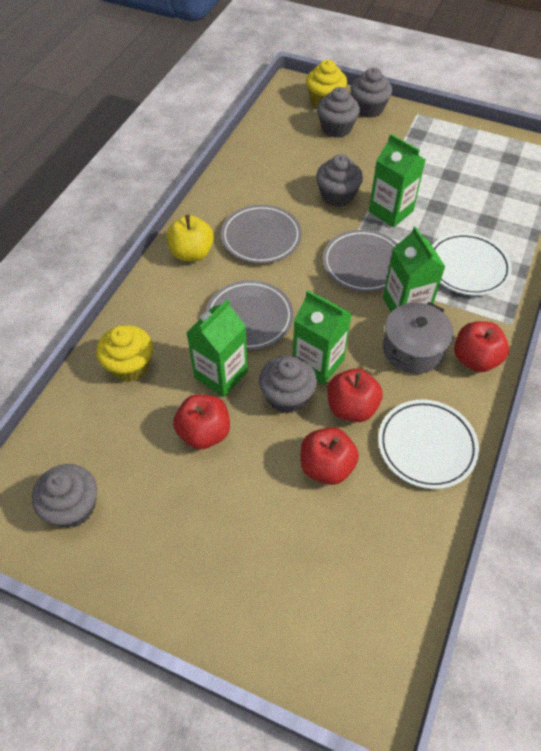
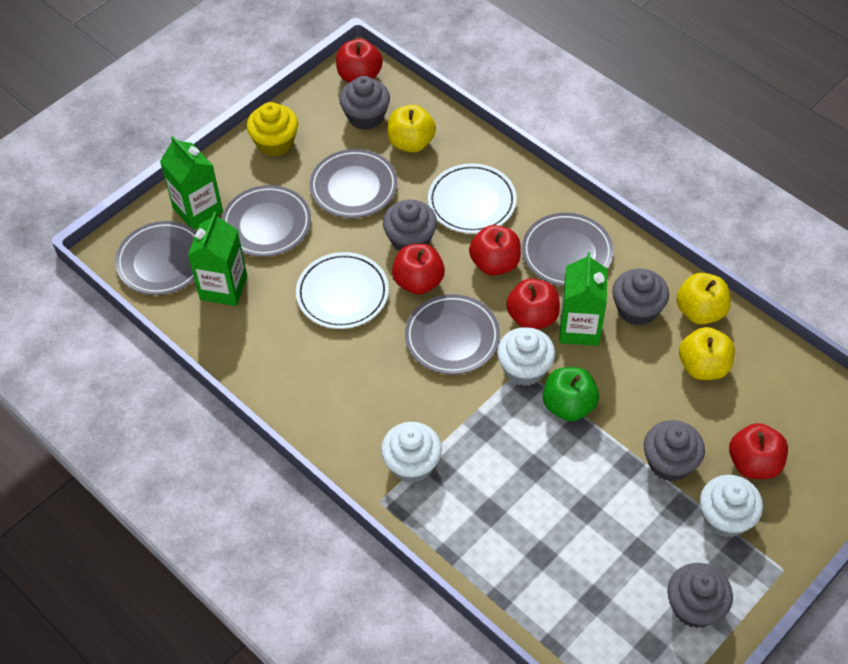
green apple: 0 -> 1
green carton: 4 -> 3
grey plate: 3 -> 5
grey pot: 1 -> 0
red apple: 4 -> 5
white cupcake: 0 -> 3
yellow apple: 1 -> 3
yellow cupcake: 2 -> 1

